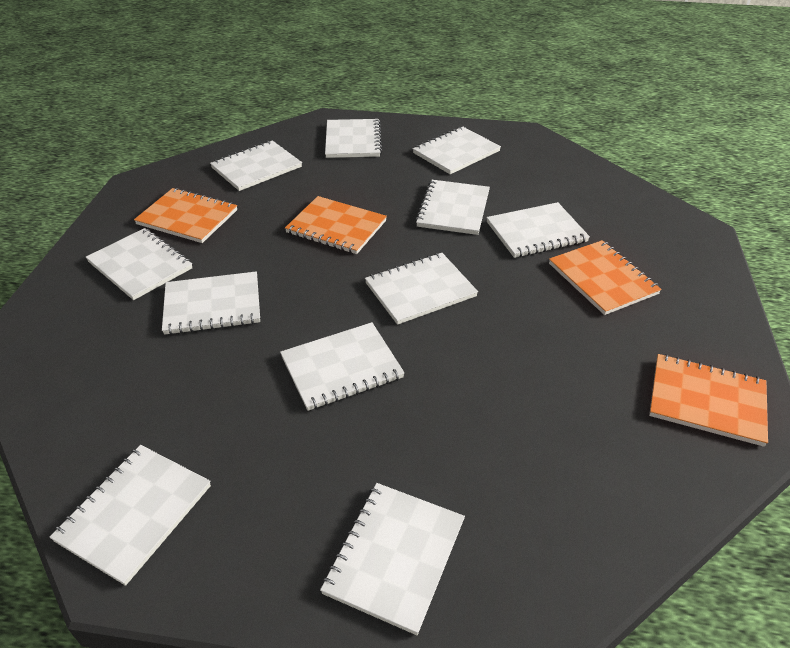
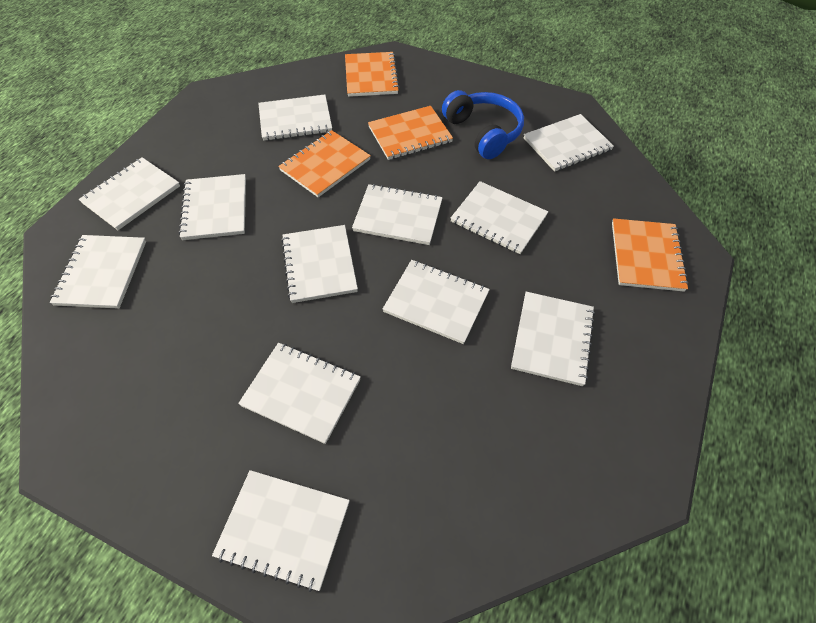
blue headphones: 0 -> 1
white notebook: 11 -> 12

